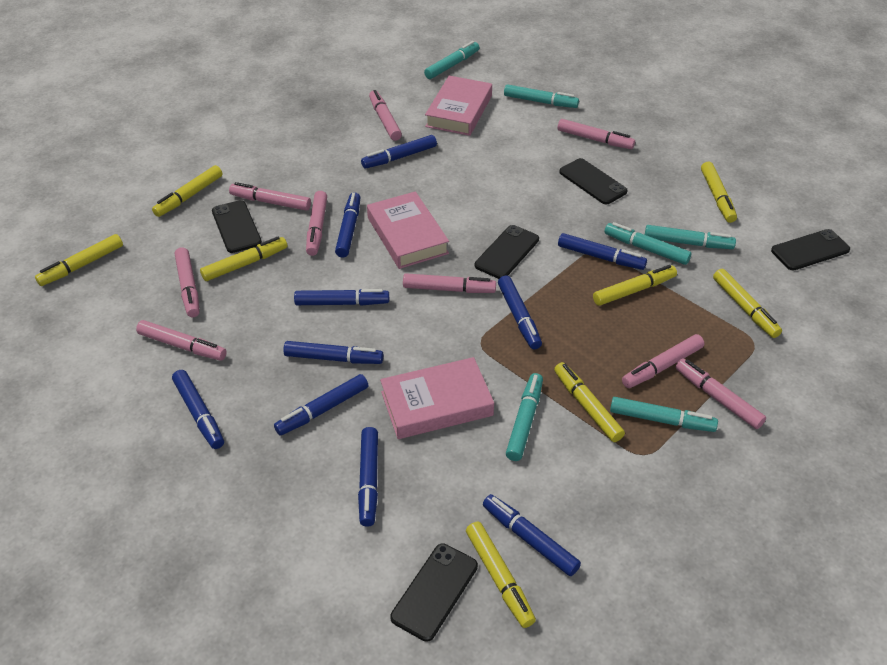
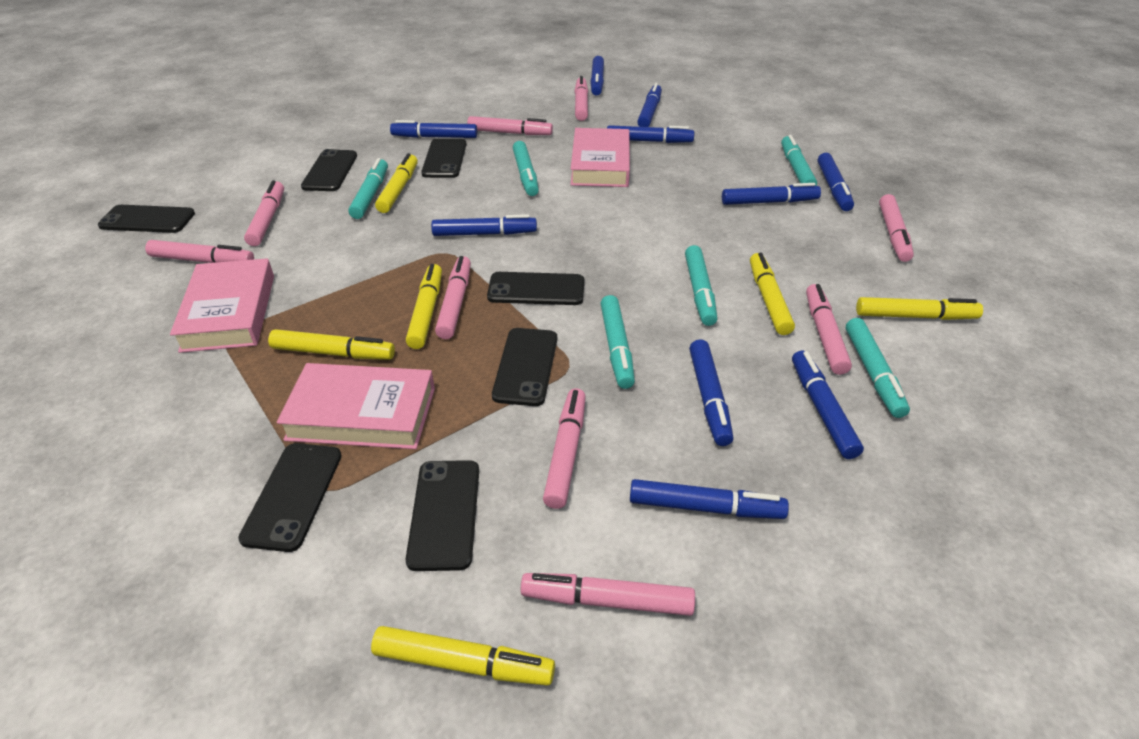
black phone: 5 -> 7
yellow marker: 8 -> 6

